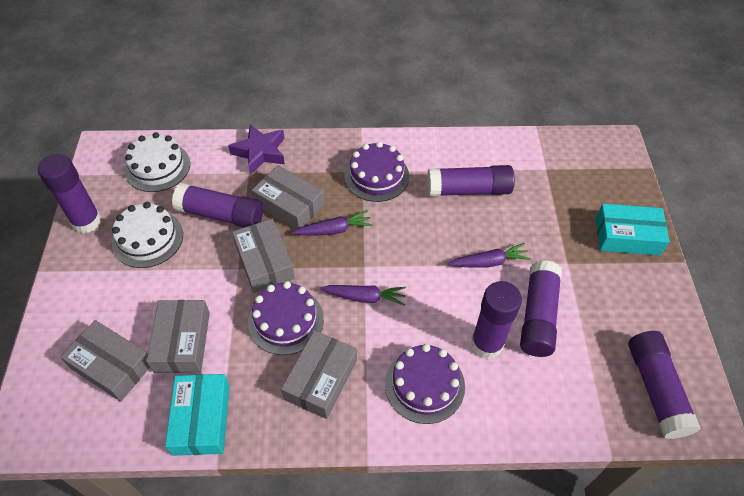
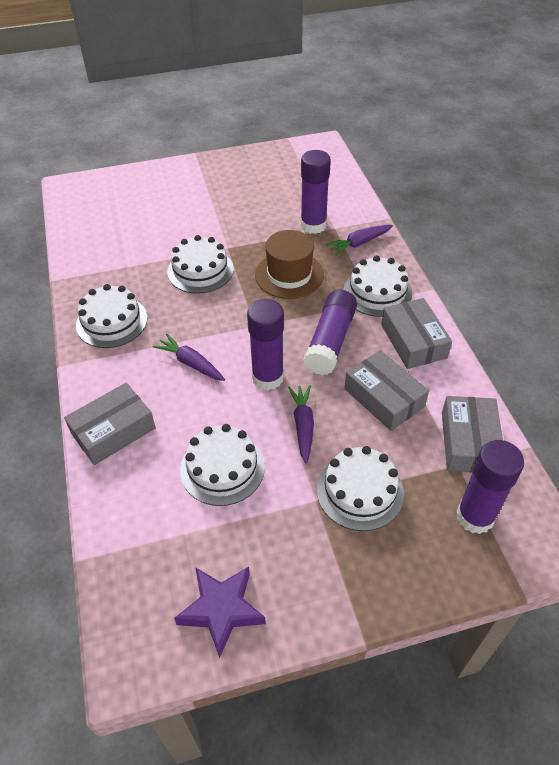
brown hat: 0 -> 1
grey box: 5 -> 4
purple cake: 3 -> 0
purple glue stick: 6 -> 4
turquoise box: 2 -> 0
white cake: 2 -> 5

